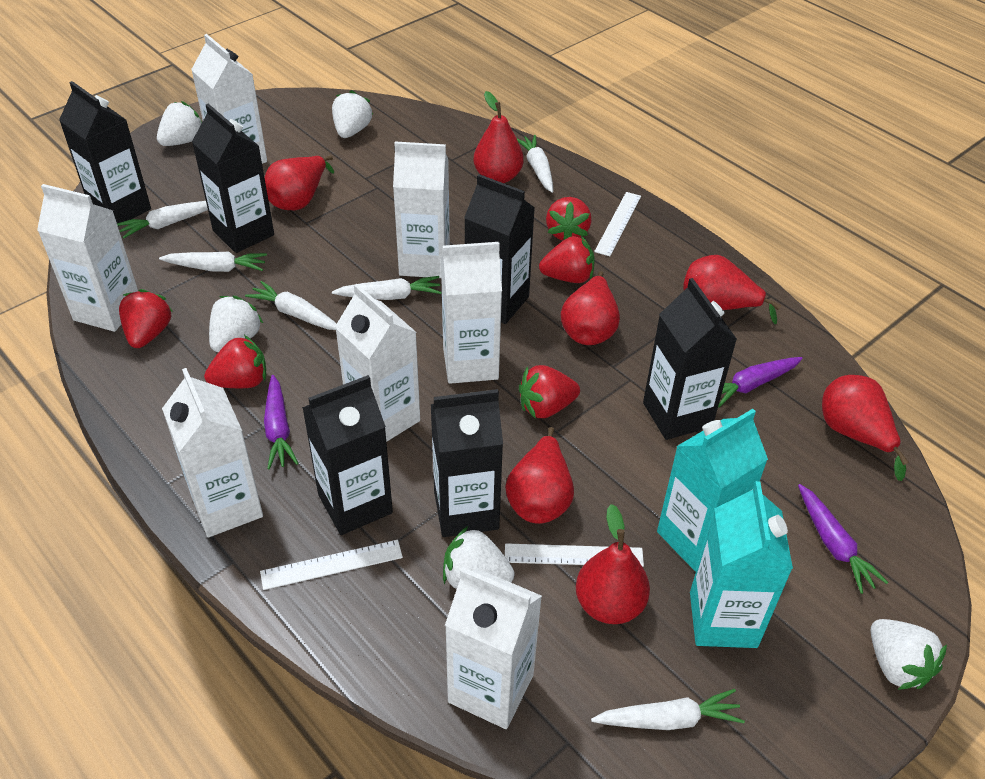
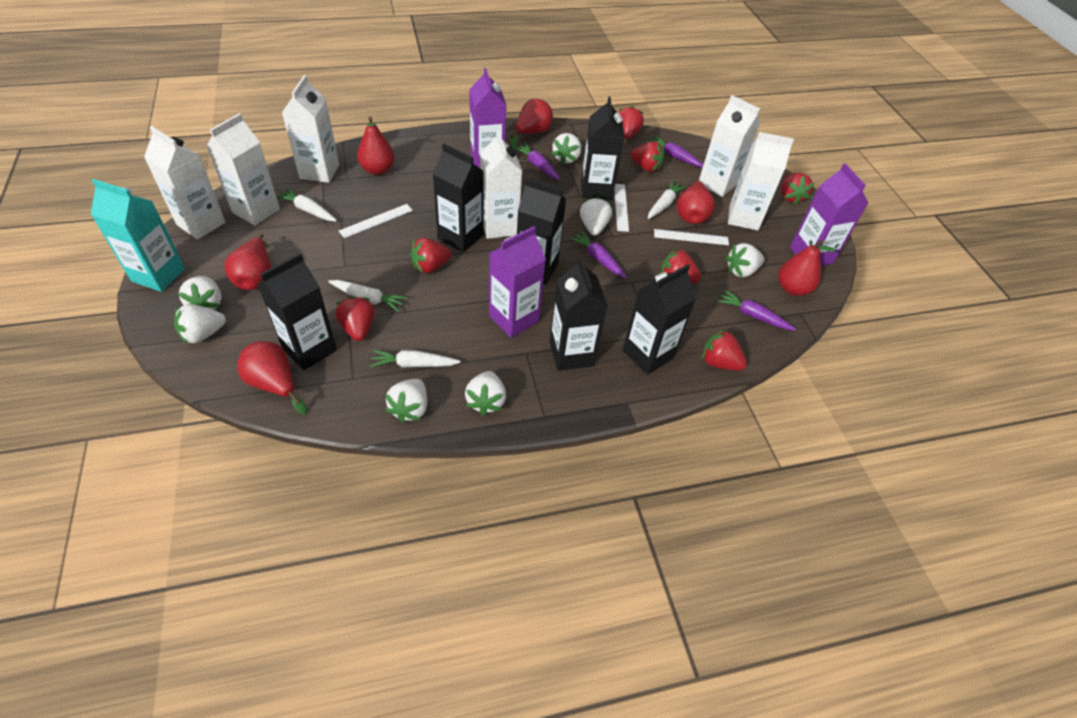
purple carrot: 3 -> 4
purple carton: 0 -> 3
red pear: 7 -> 6
red strawberry: 5 -> 7
turquoise carton: 2 -> 1
white carrot: 6 -> 4
white carton: 7 -> 6
white strawberry: 5 -> 7

